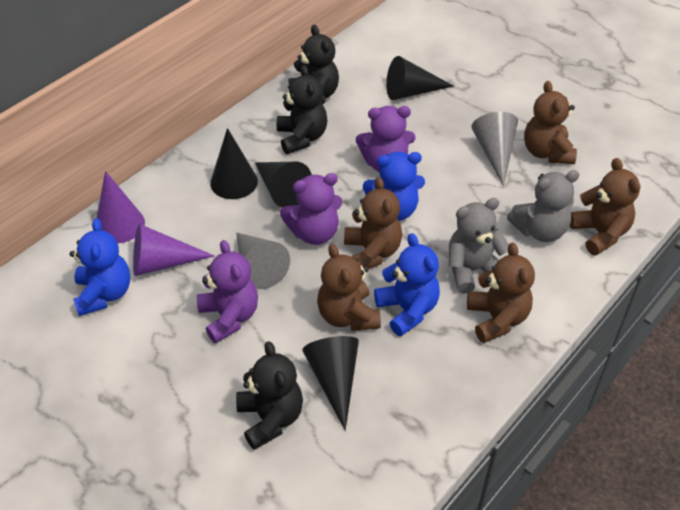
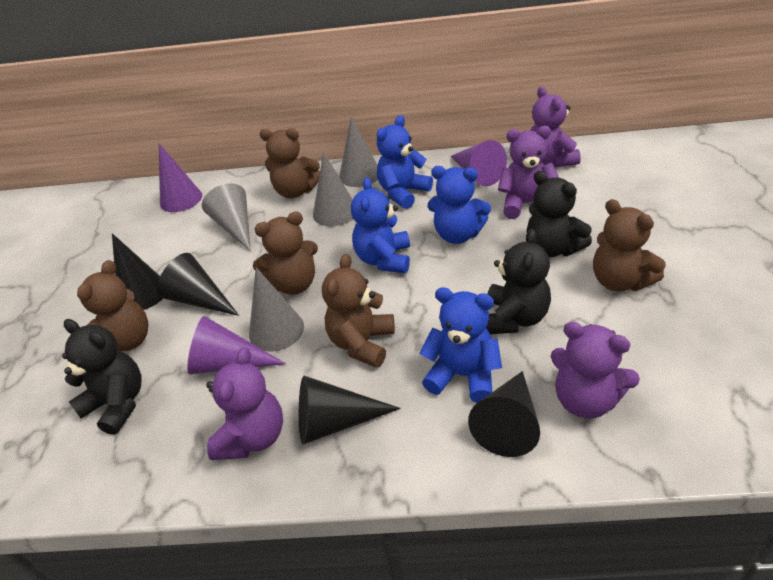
blue teddy bear: 3 -> 4
grey cone: 2 -> 4
grey teddy bear: 2 -> 0
purple cone: 2 -> 3
purple teddy bear: 3 -> 4

